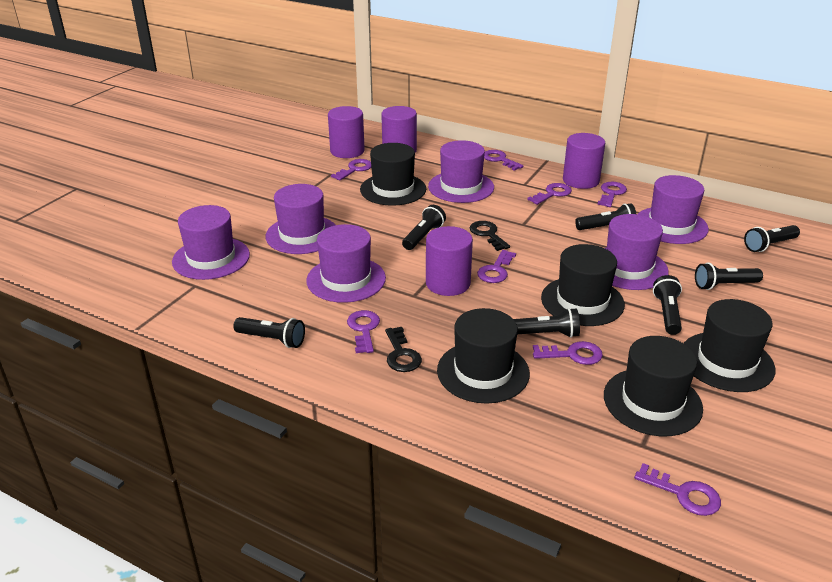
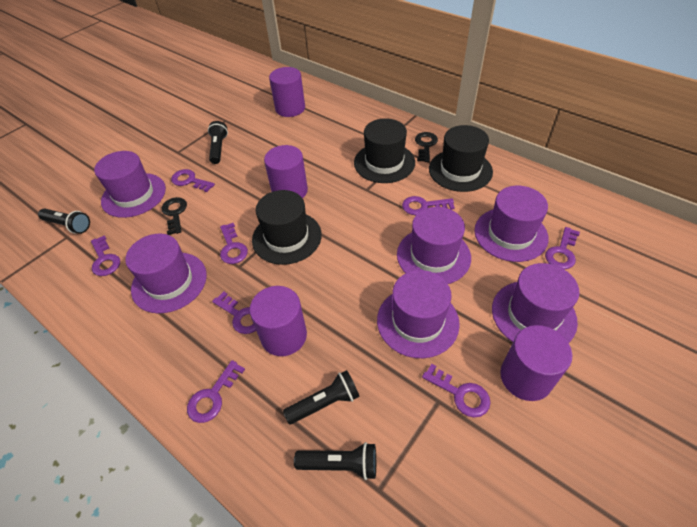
black flashlight: 7 -> 4
black hat: 5 -> 3

